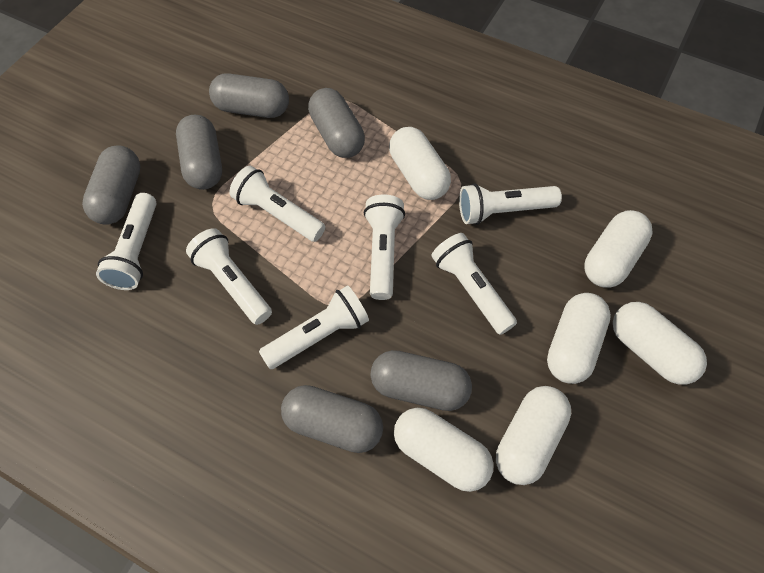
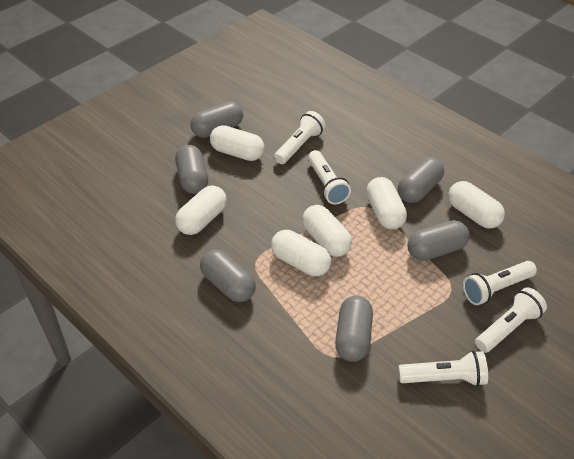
white flashlight: 7 -> 5

